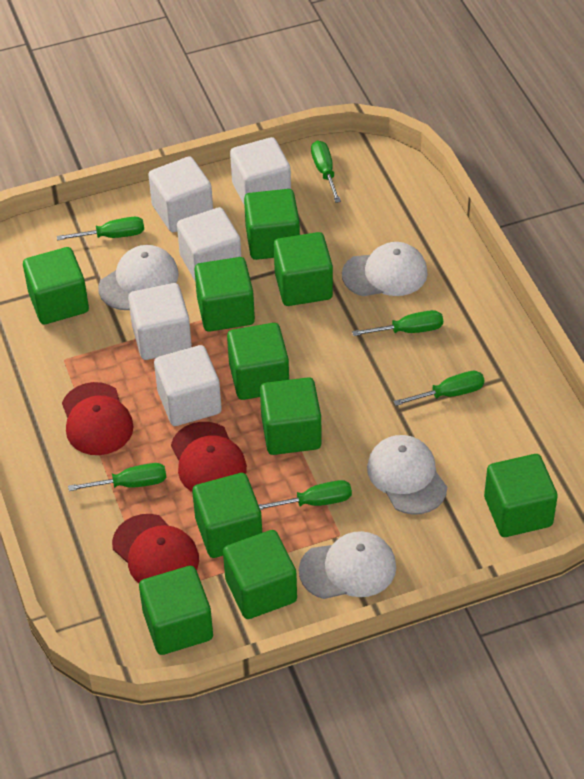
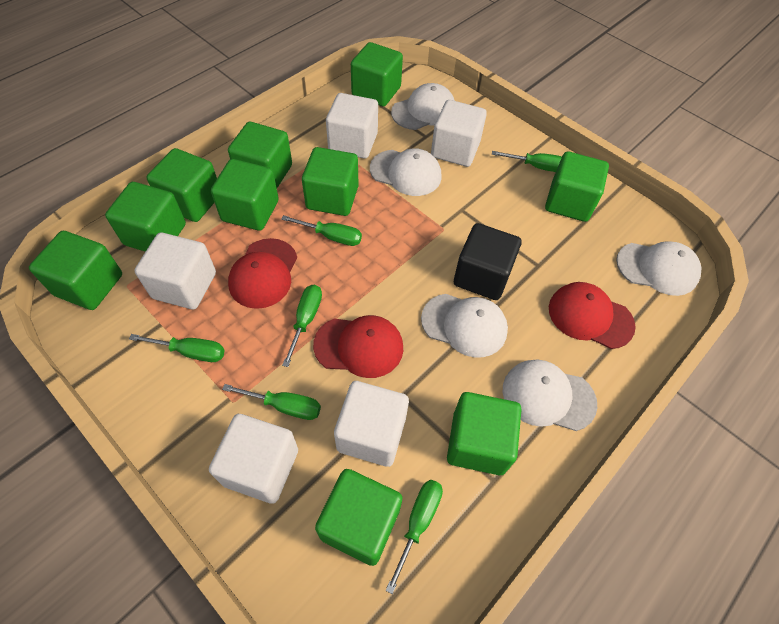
black cube: 0 -> 1
white cap: 4 -> 5

